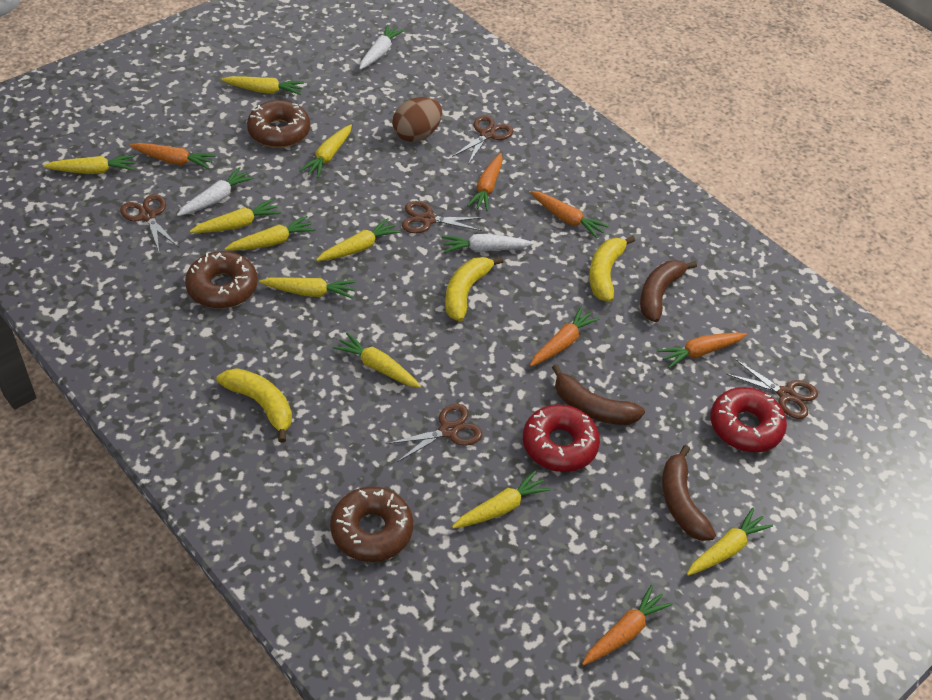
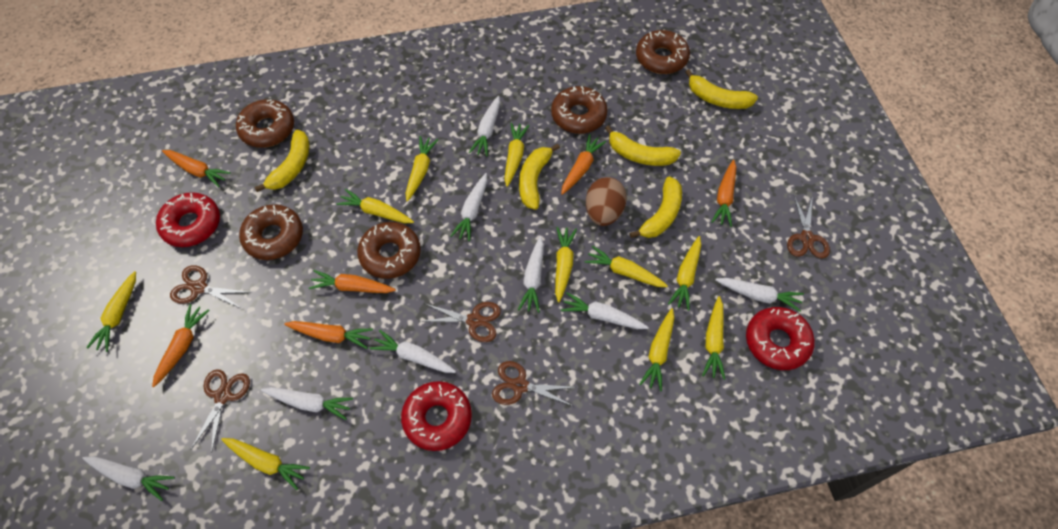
brown banana: 3 -> 0
brown donut: 3 -> 5
red donut: 2 -> 3
white carrot: 3 -> 8
yellow banana: 3 -> 5

